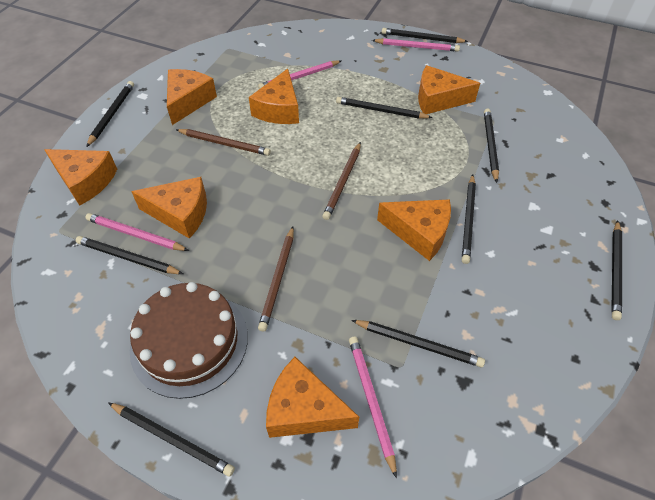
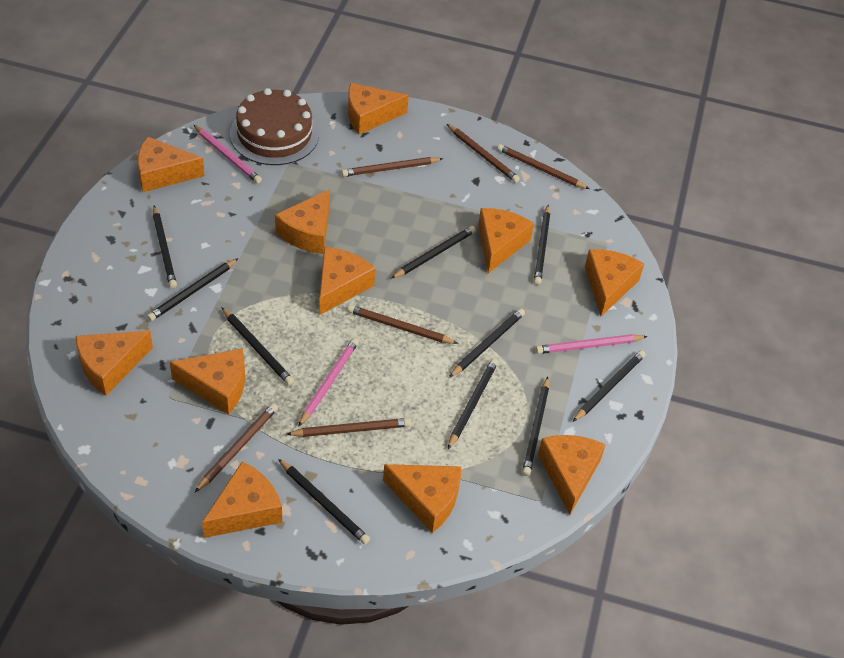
black pencil: 9 -> 10
brown pencil: 3 -> 6
orange cheese: 7 -> 11
pink pencil: 4 -> 3

